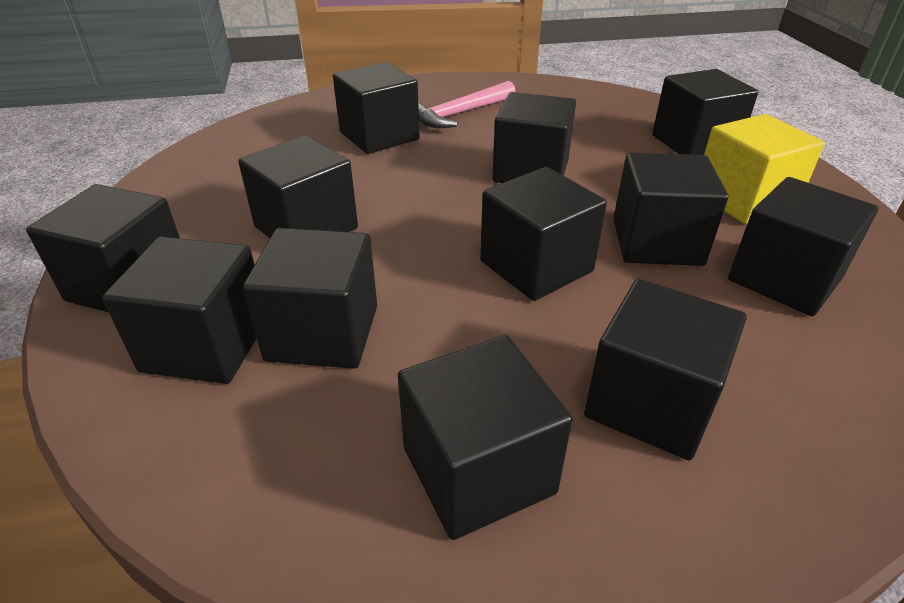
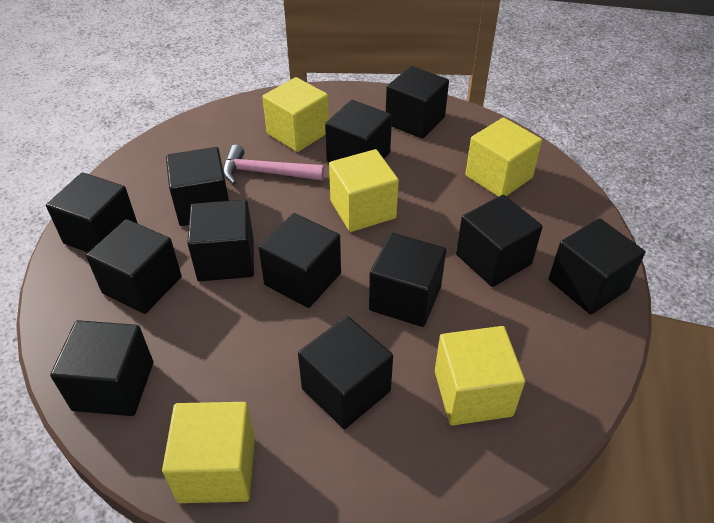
yellow cube: 1 -> 5

